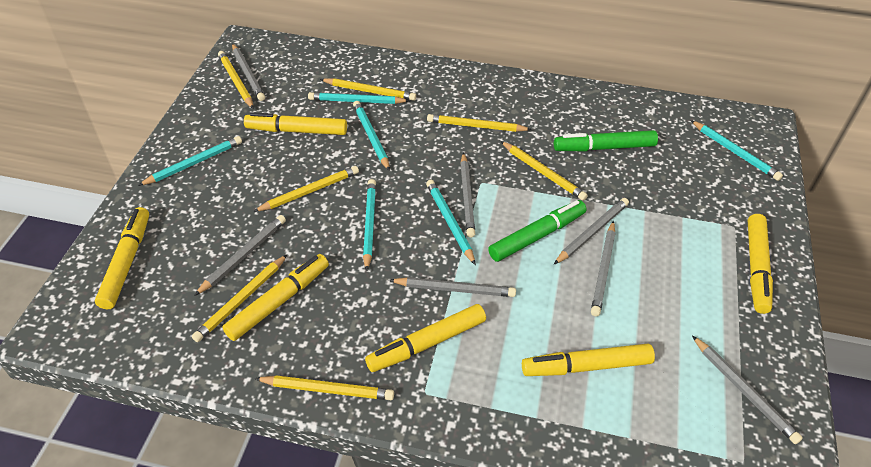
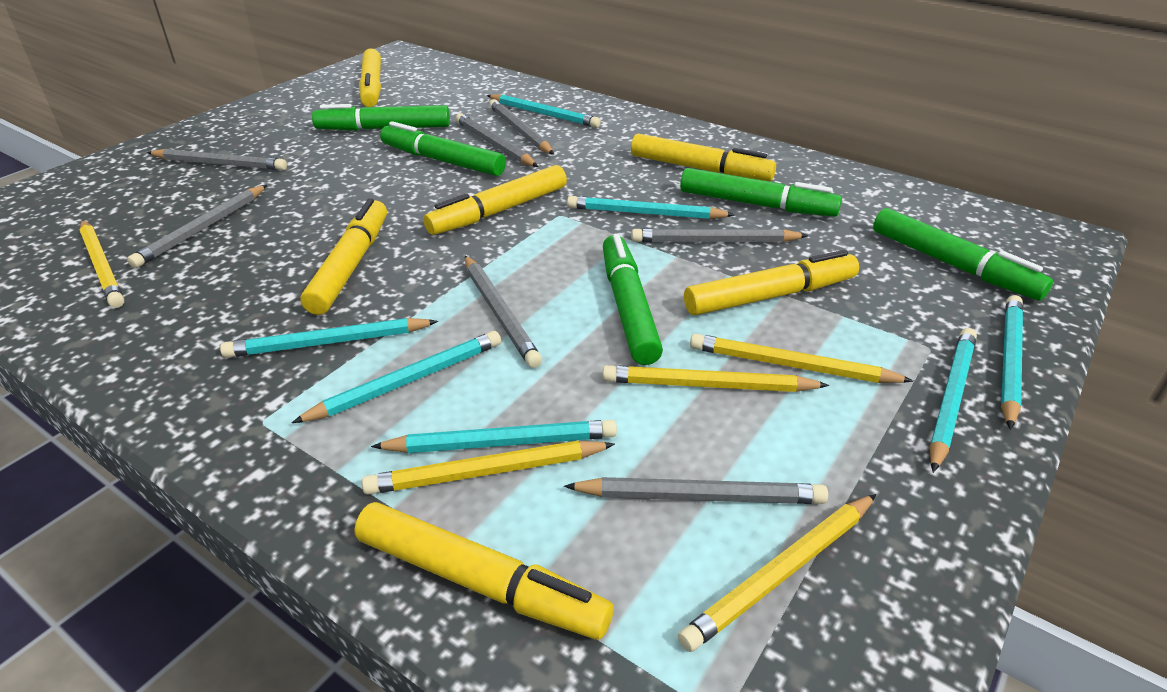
green marker: 2 -> 5
turquoise pencil: 6 -> 7
yellow pencil: 7 -> 5

